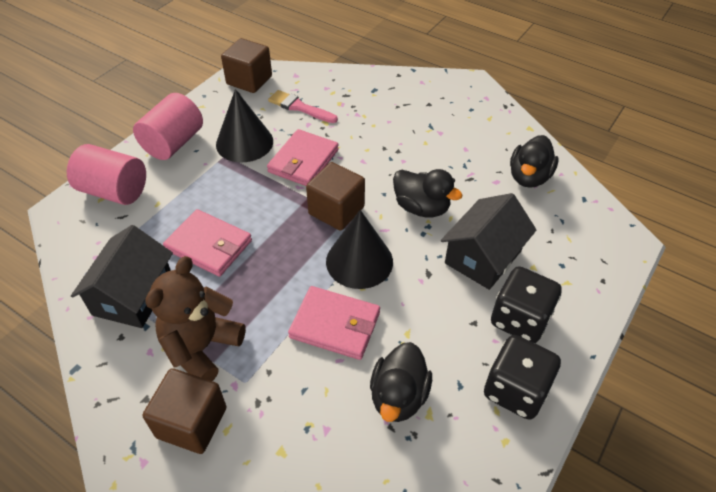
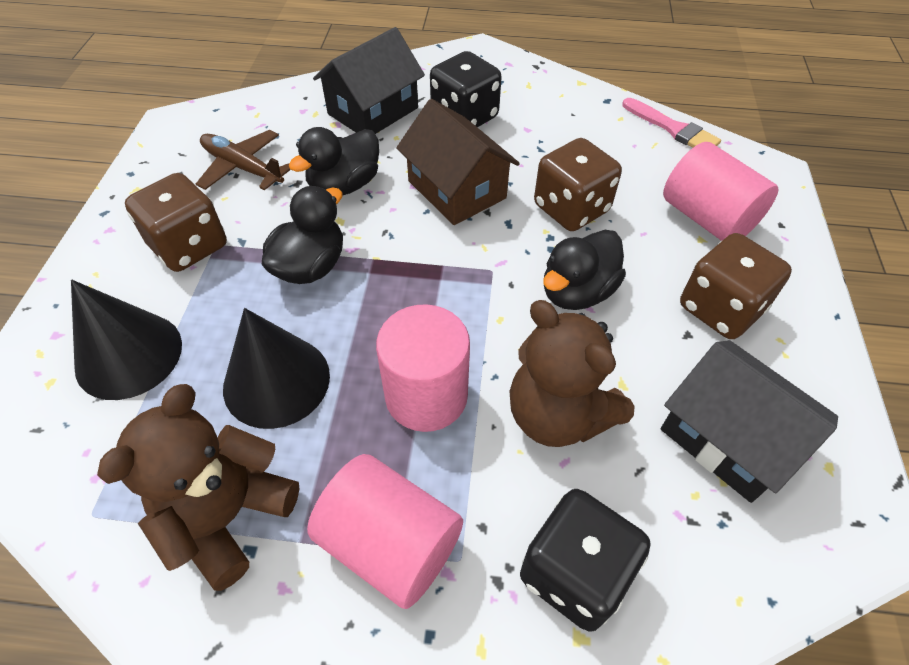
brown cube: 3 -> 0
brown dice: 0 -> 3
brown house: 0 -> 1
brown plane: 0 -> 1
brown teddy bear: 1 -> 2
pink cylinder: 2 -> 3
pink wallet: 3 -> 0

